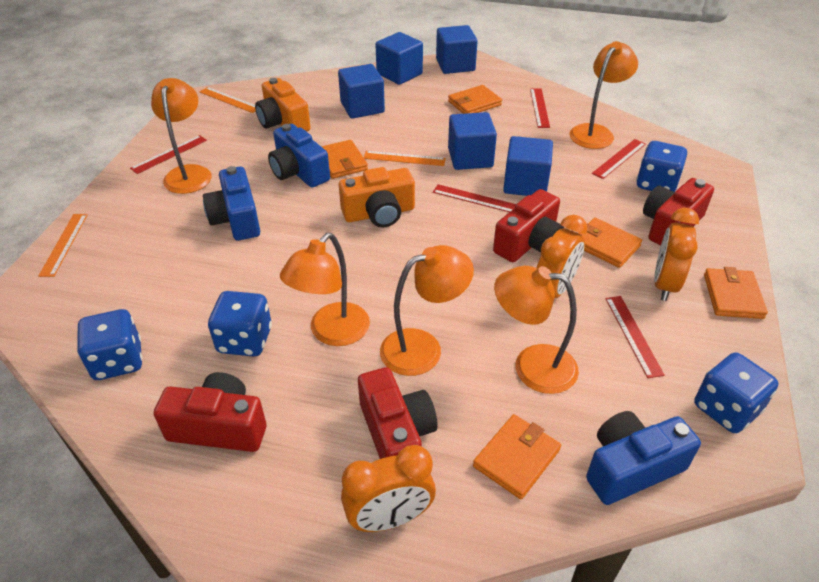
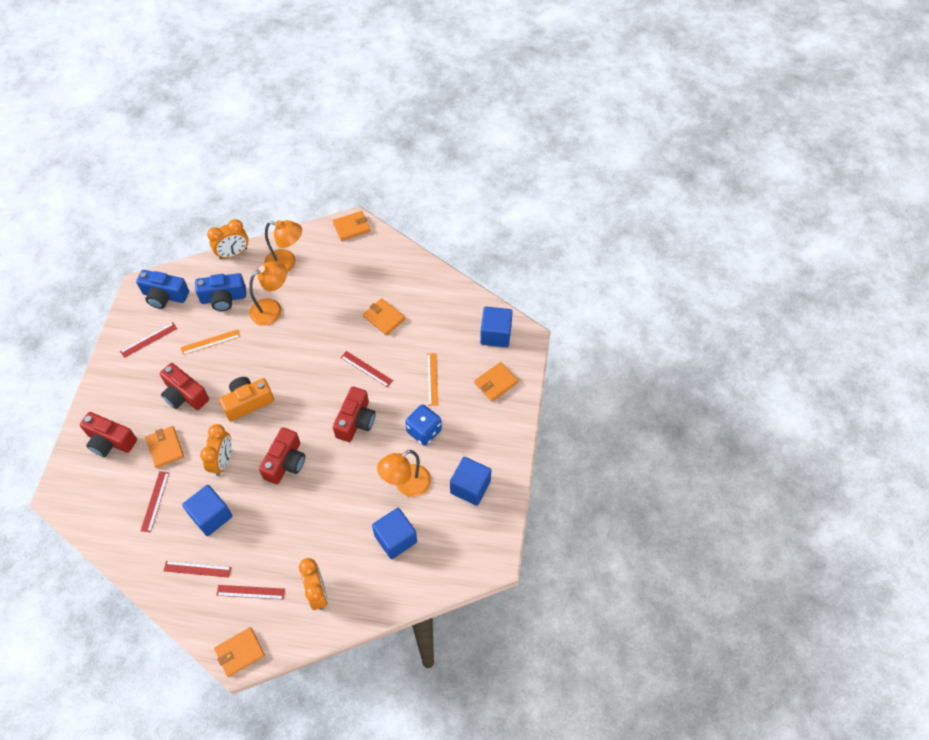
blue camera: 3 -> 2
blue cube: 5 -> 4
blue dice: 4 -> 1
orange camera: 2 -> 1
orange lamp: 5 -> 3
orange ruler: 3 -> 2

